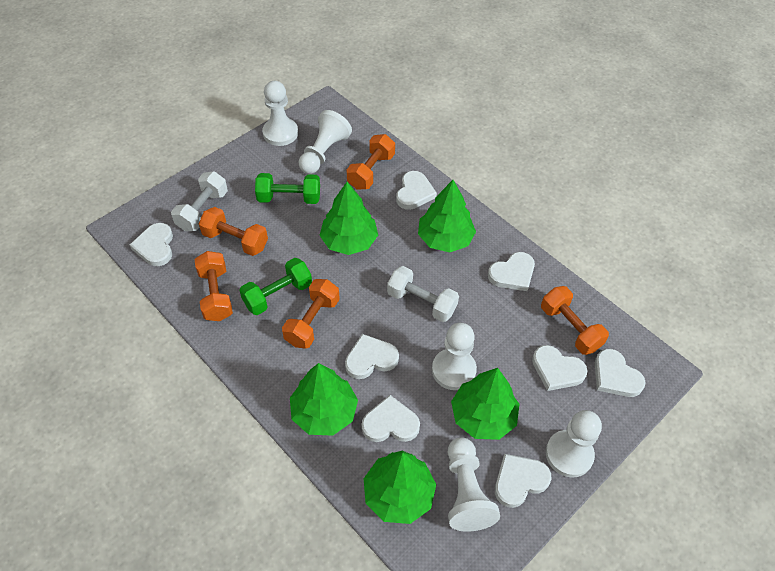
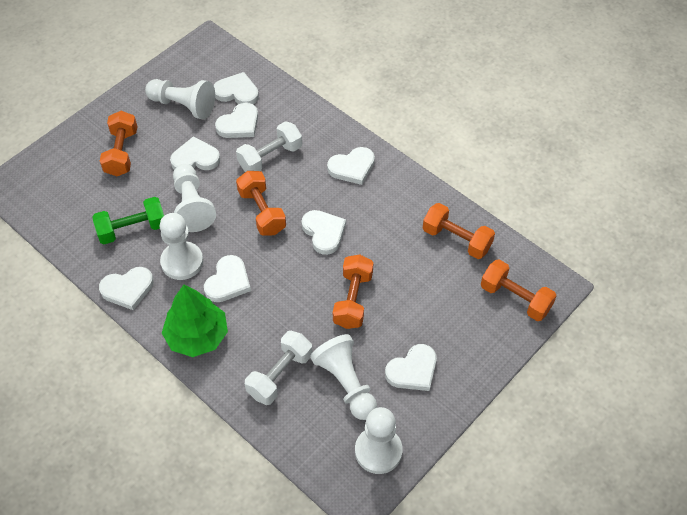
green dumbbell: 2 -> 1
green tree: 5 -> 1

